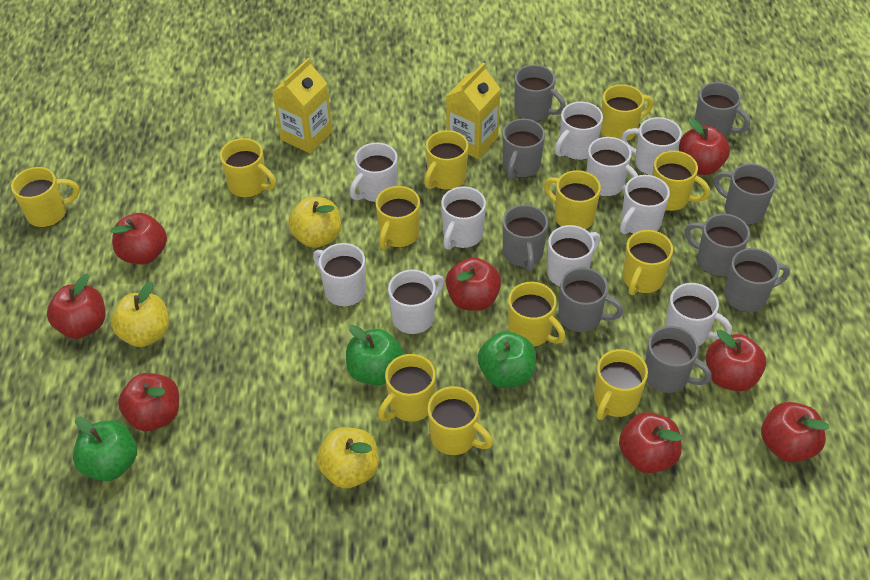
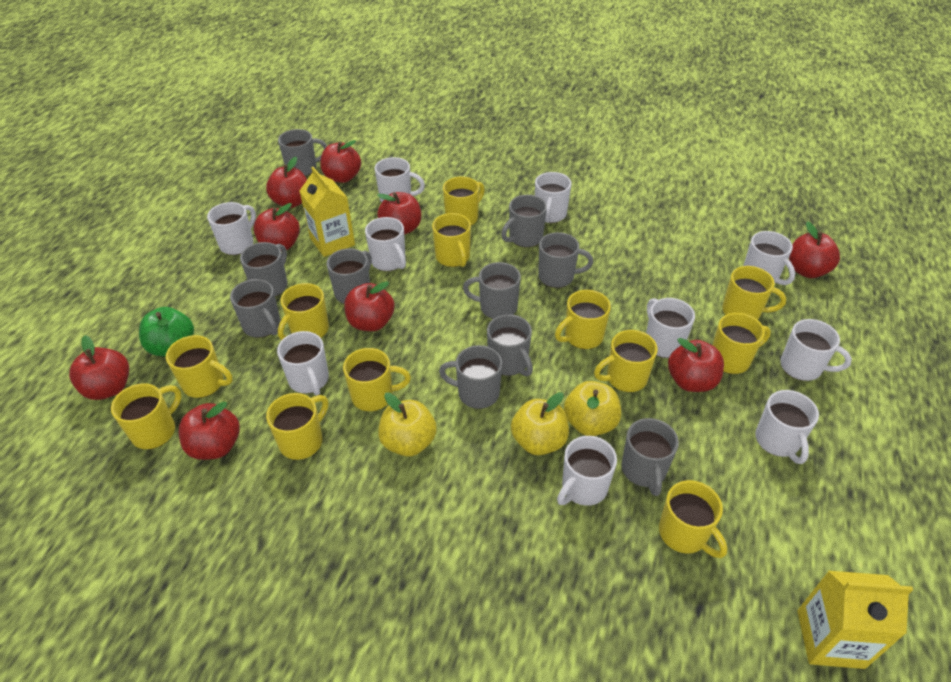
green apple: 3 -> 1
grey mug: 9 -> 10
red apple: 8 -> 9

